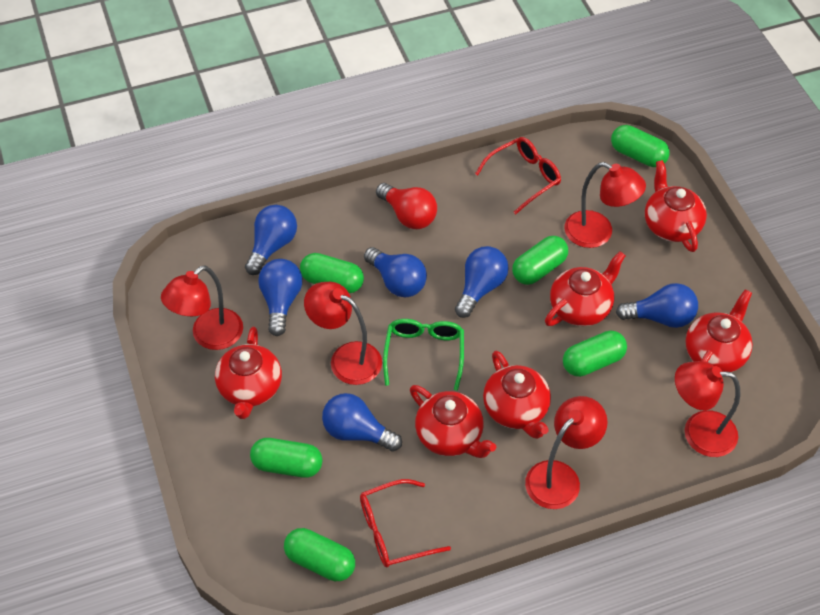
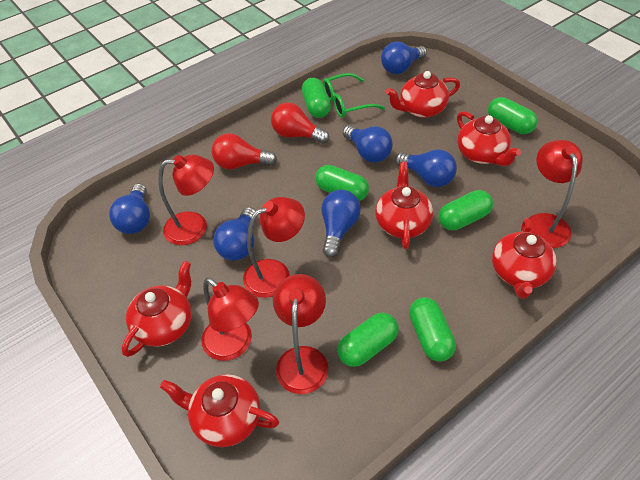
red glasses: 2 -> 0
red light bulb: 1 -> 2

